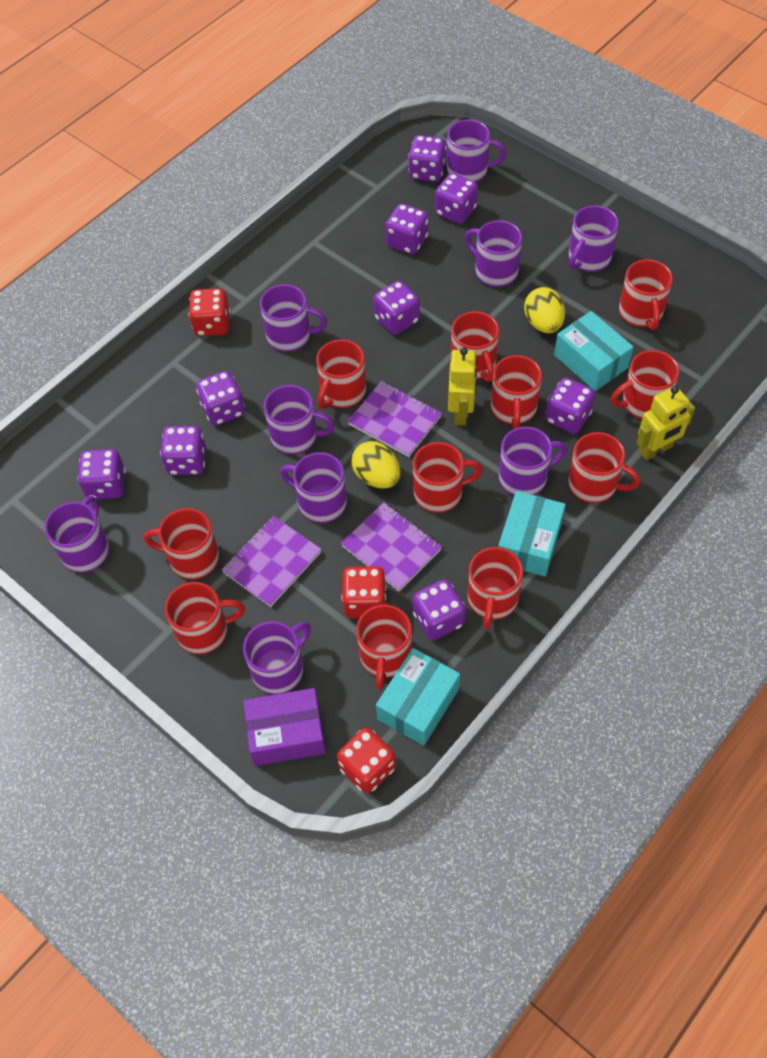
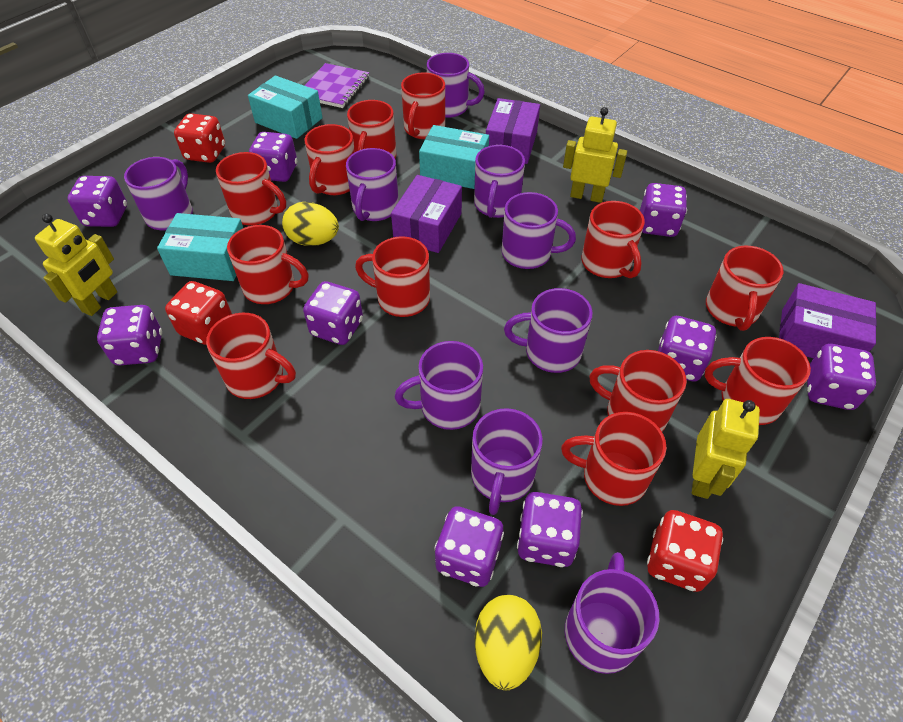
purple box: 1 -> 3
purple notebook: 3 -> 1
red mug: 11 -> 12
yellow robot: 2 -> 3

